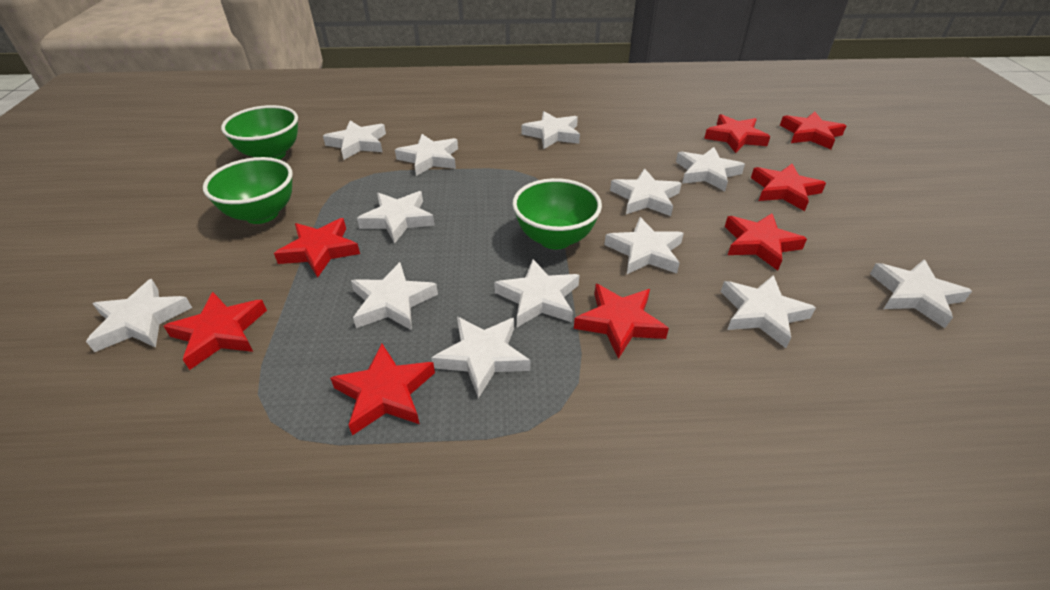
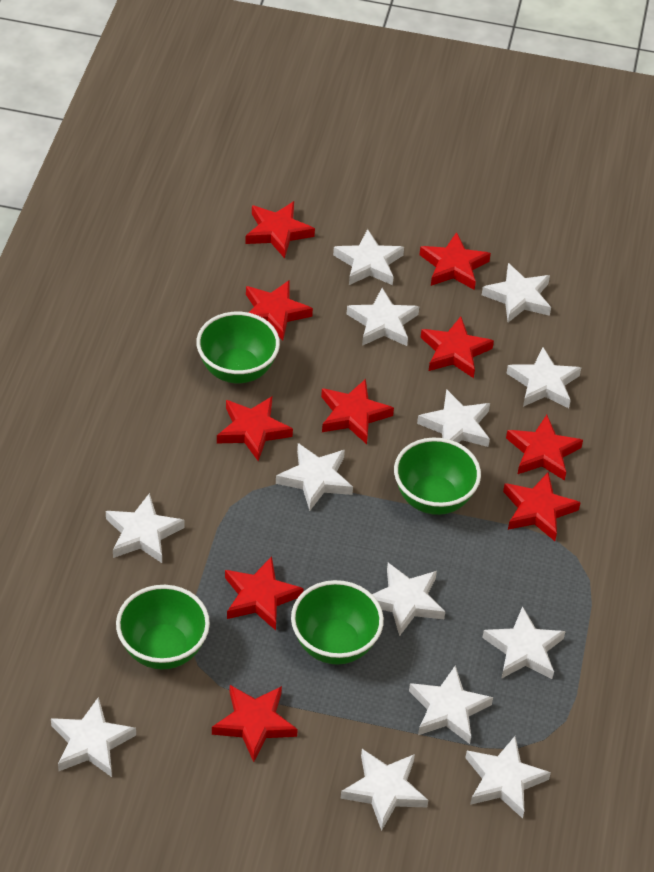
green bowl: 3 -> 4
red star: 8 -> 10

